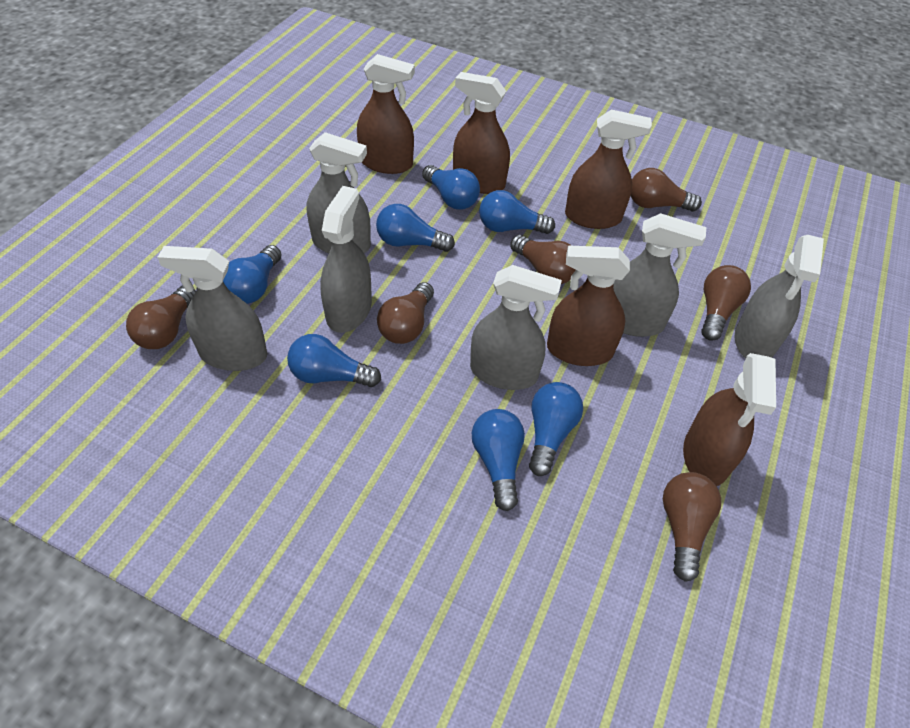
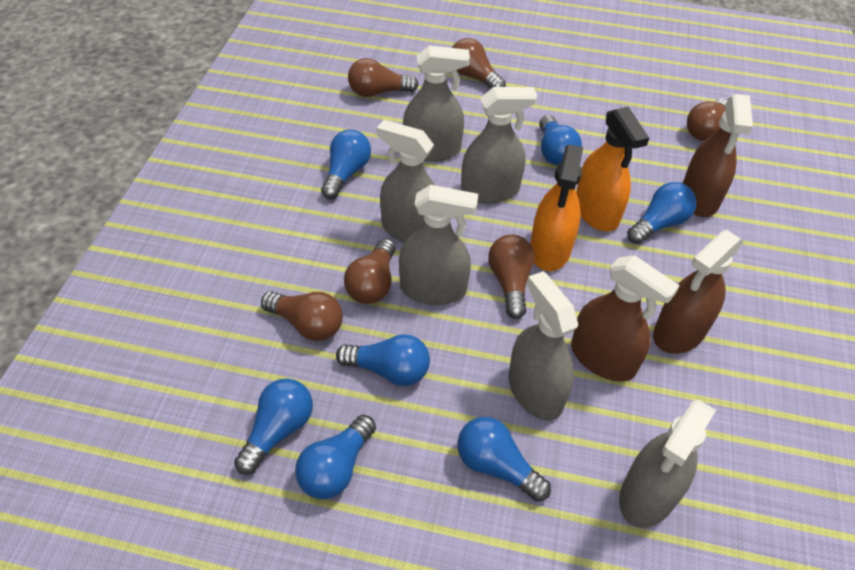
brown spray bottle: 5 -> 3
orange spray bottle: 0 -> 2

